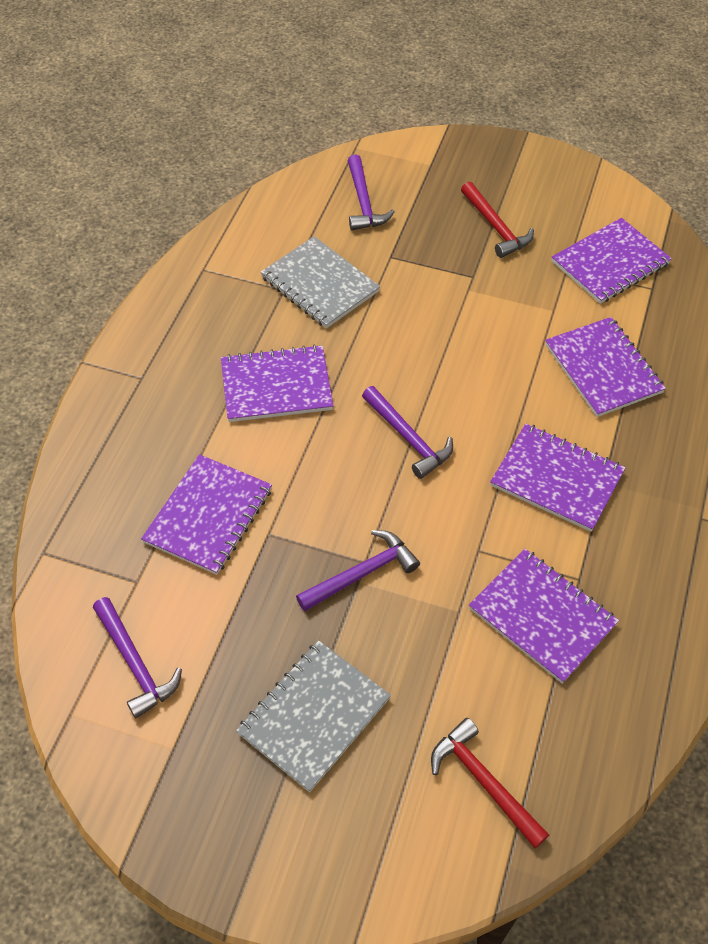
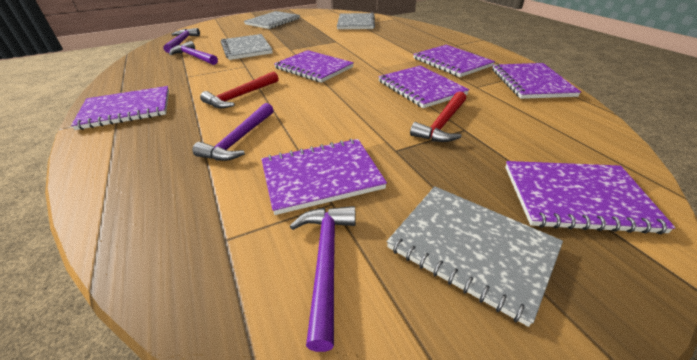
grey notebook: 2 -> 4
purple notebook: 6 -> 7

